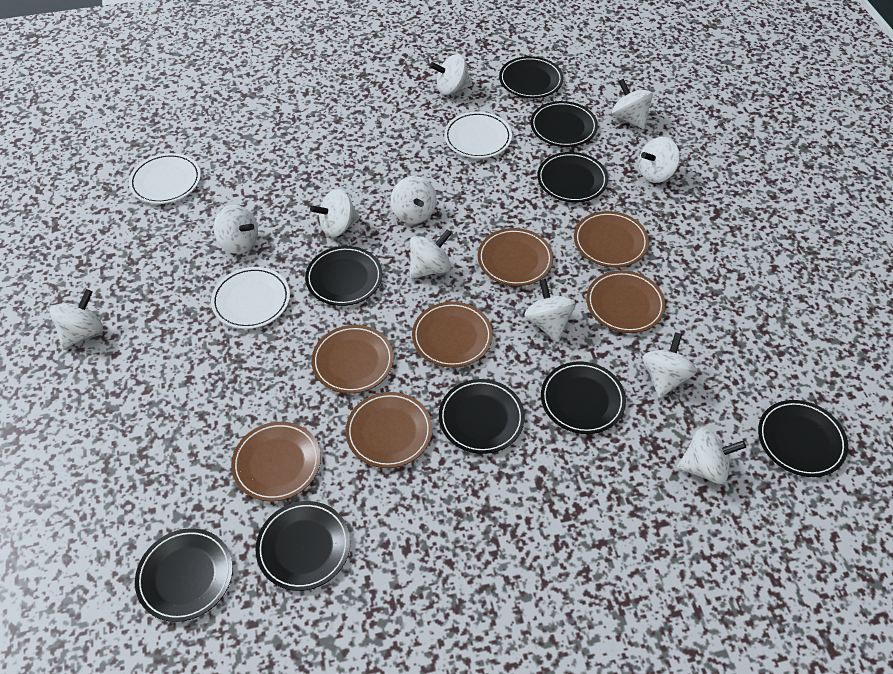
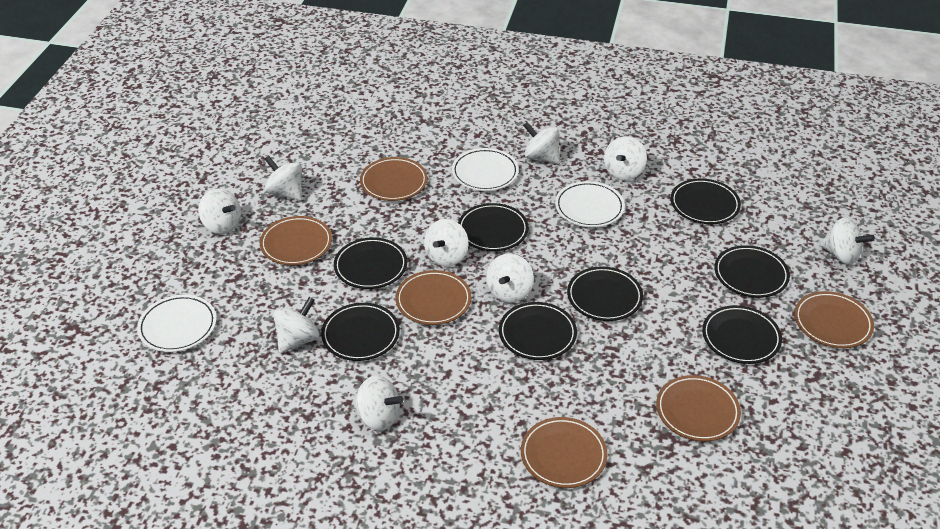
black plate: 9 -> 8
brown plate: 7 -> 6
white spinning top: 11 -> 9

